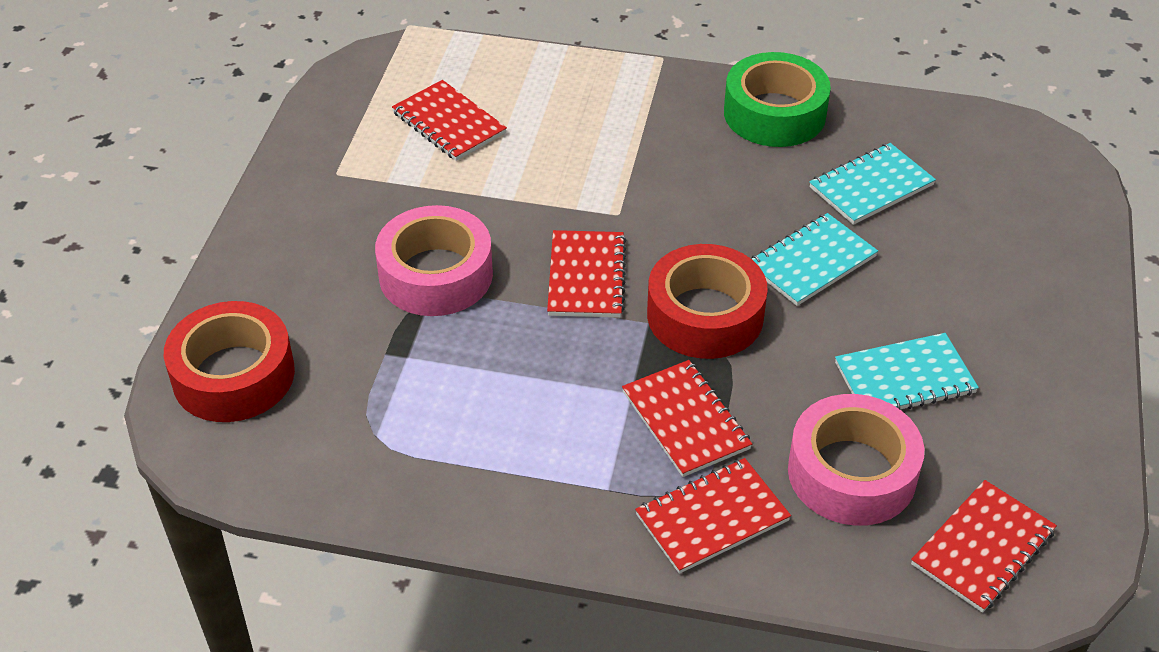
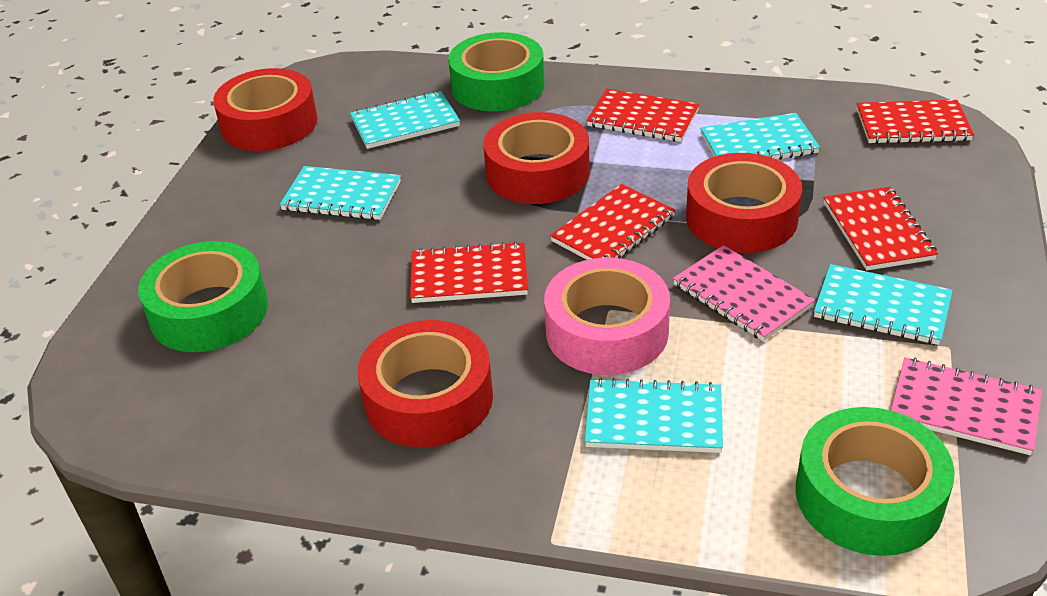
green tape: 1 -> 3
pink notebook: 0 -> 2
pink tape: 2 -> 1
red tape: 2 -> 4
turquoise notebook: 3 -> 5

